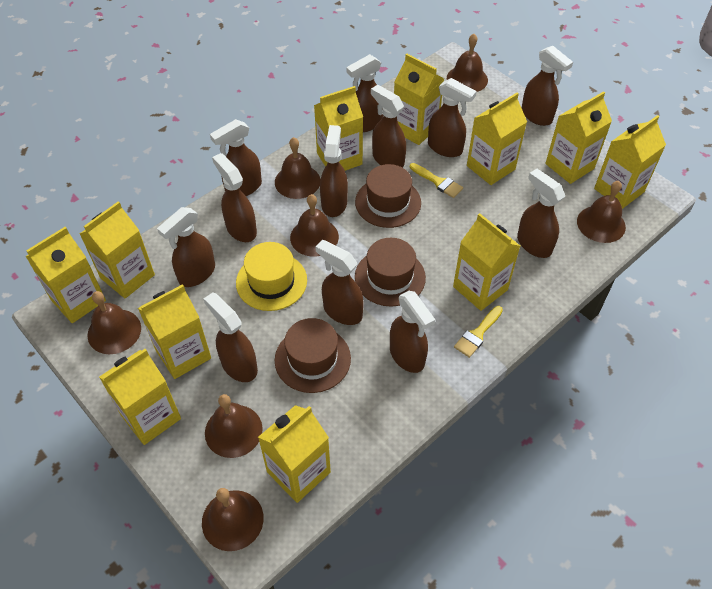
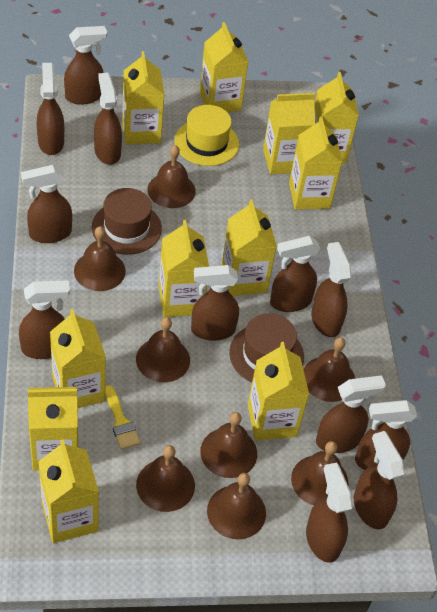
brown bell: 7 -> 8
brown hat: 3 -> 2
yellow brush: 2 -> 1

